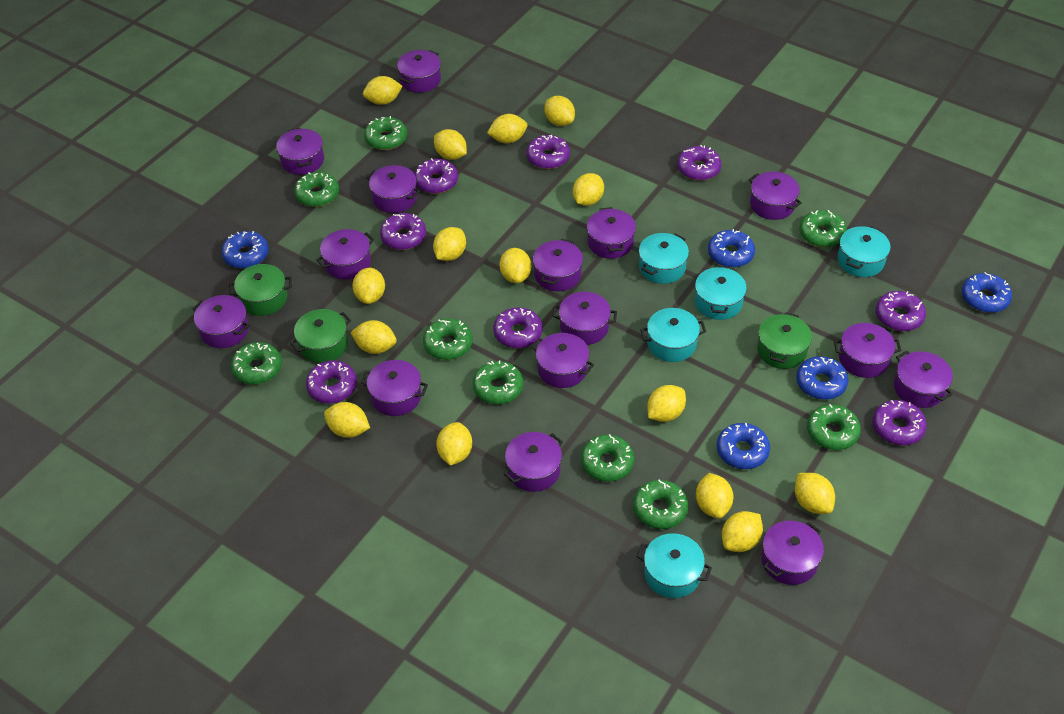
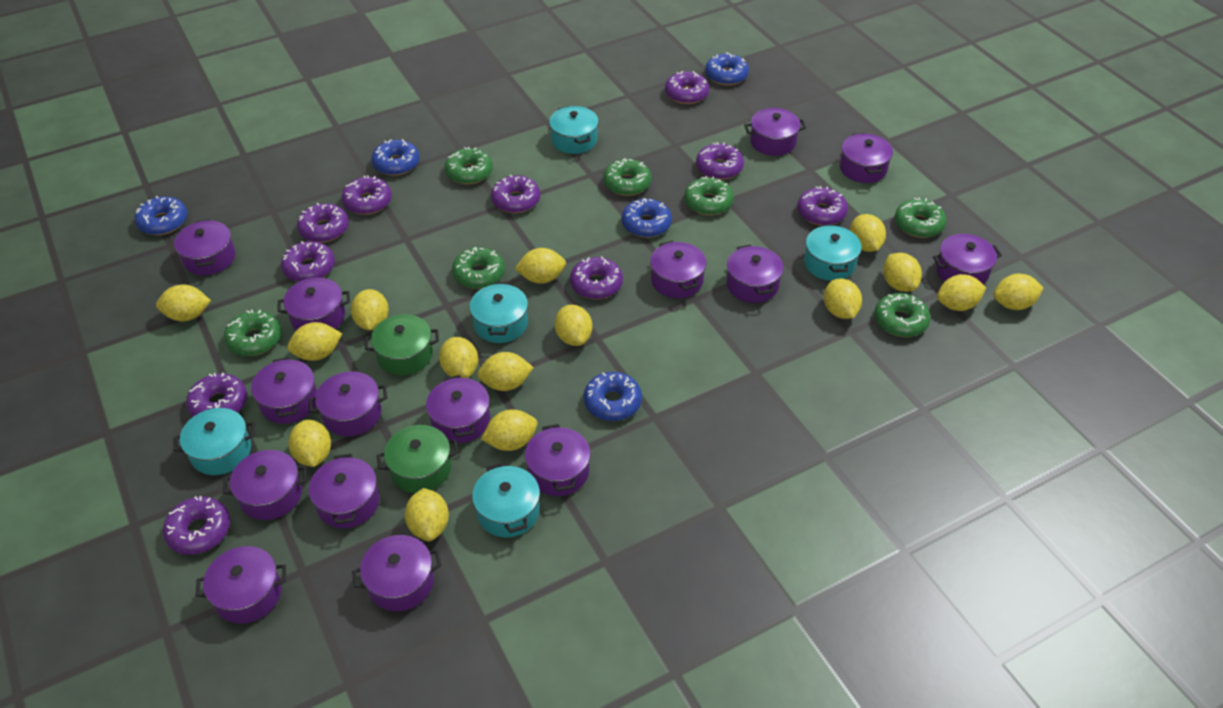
green donut: 9 -> 7
green pot: 3 -> 2
purple donut: 8 -> 10

